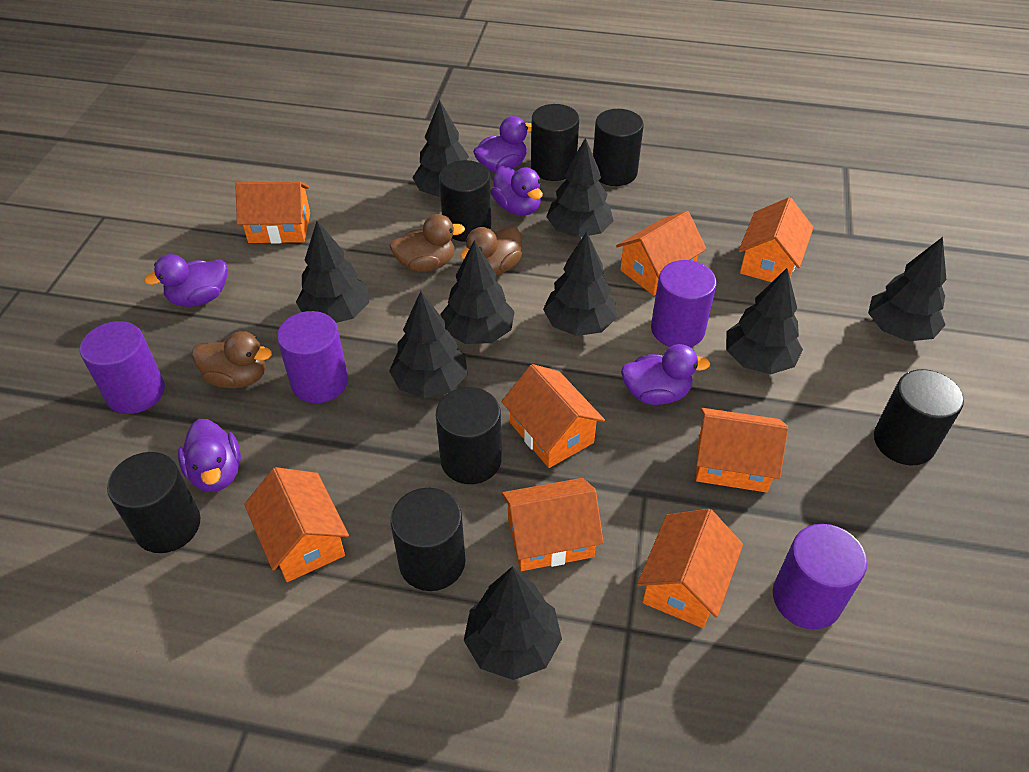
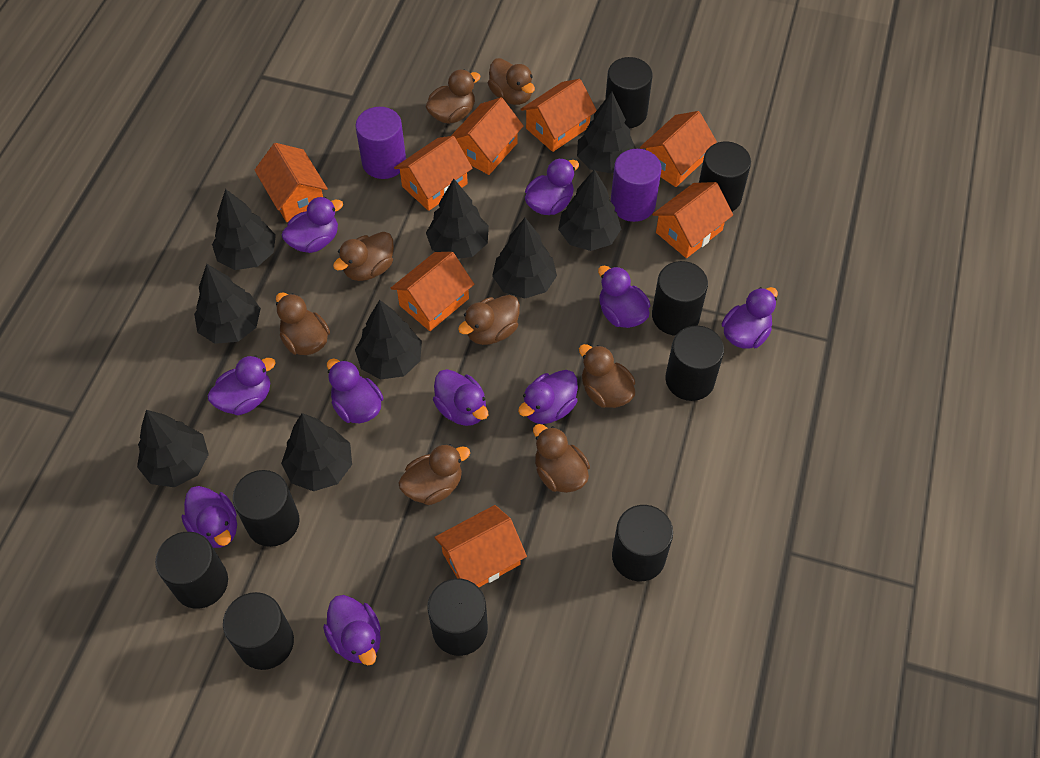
black cylinder: 7 -> 9
brown duck: 3 -> 8
purple cylinder: 4 -> 2
purple duck: 5 -> 10

